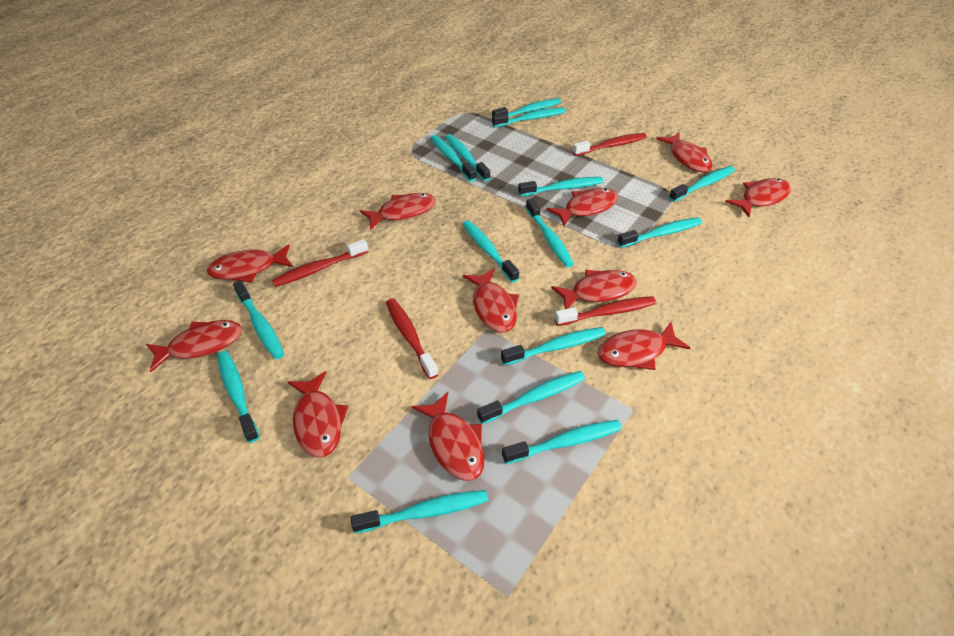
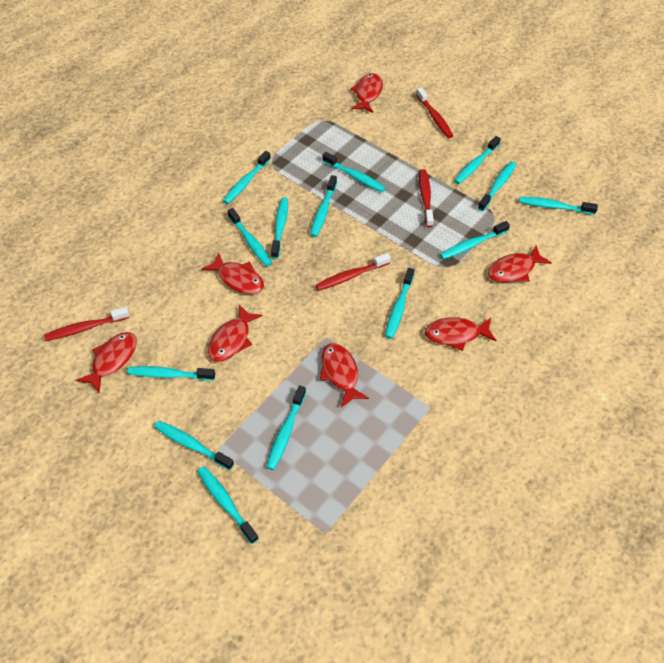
red fish: 11 -> 7
turquoise toothbrush: 15 -> 14

